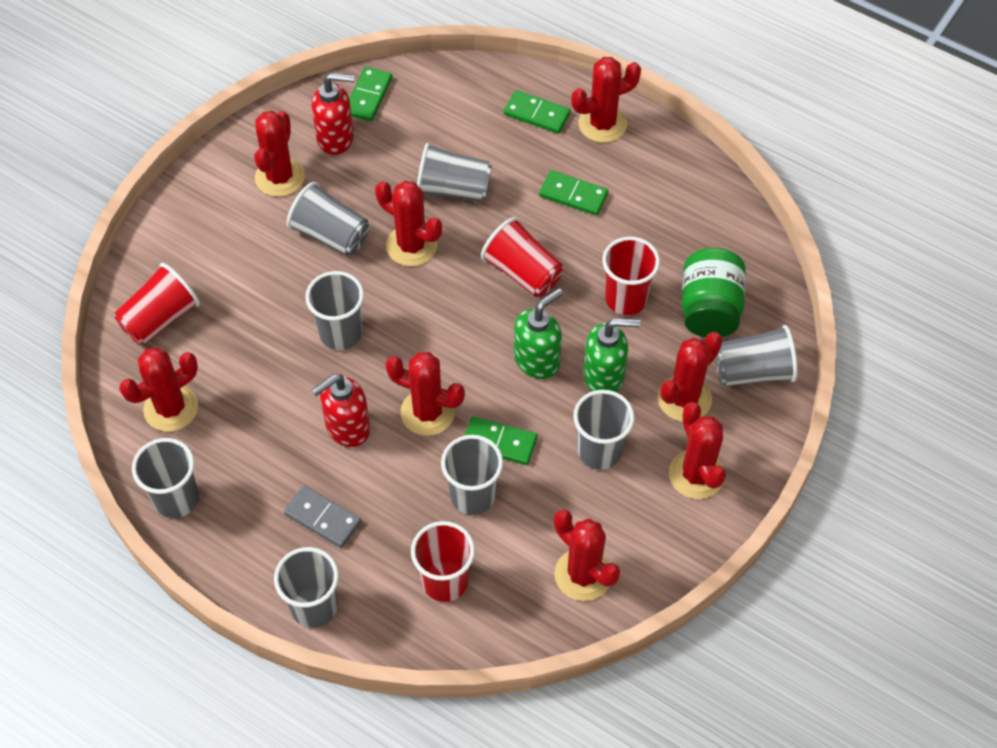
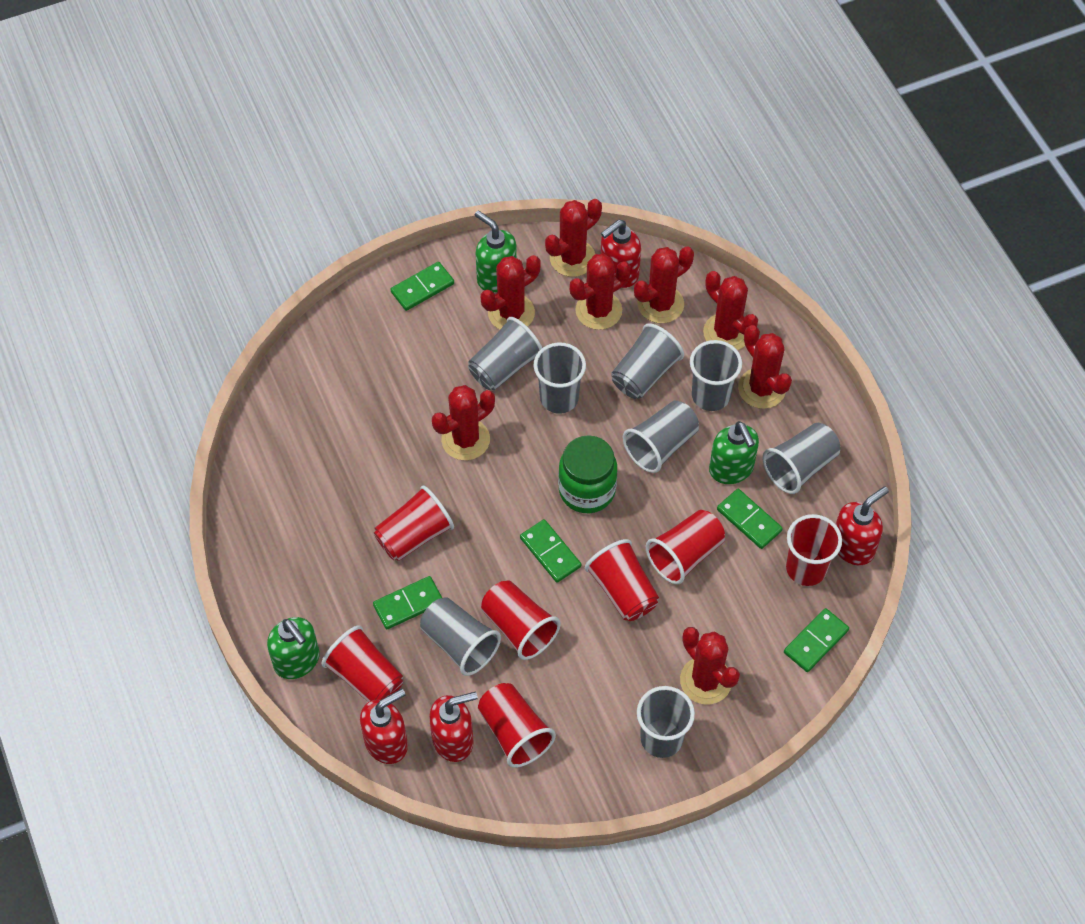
green domino: 4 -> 5
green soap dispenser: 2 -> 3
grey domino: 1 -> 0
red cup: 4 -> 7
red soap dispenser: 2 -> 4

